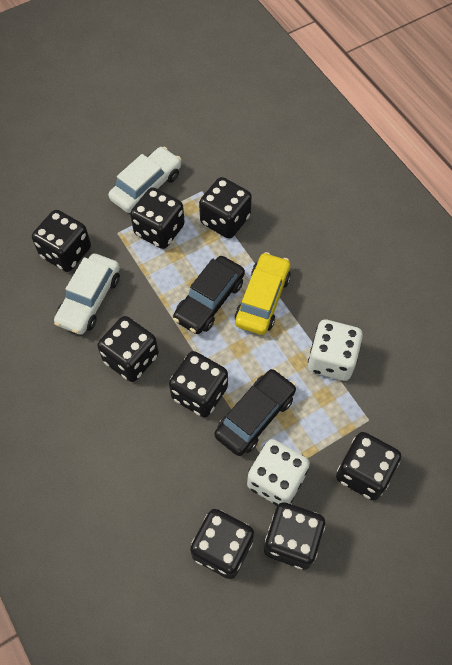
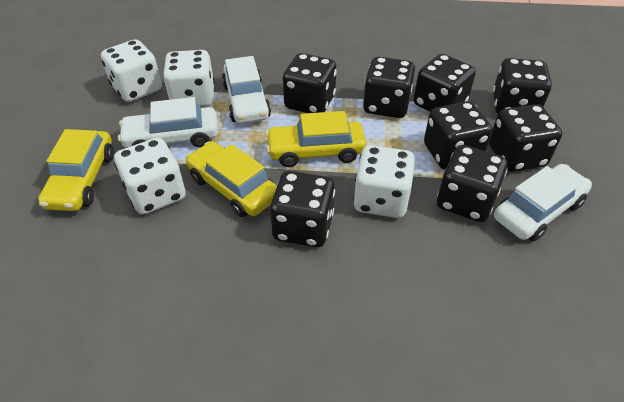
black car: 2 -> 0
white car: 2 -> 3
white dice: 2 -> 4
yellow car: 1 -> 3

